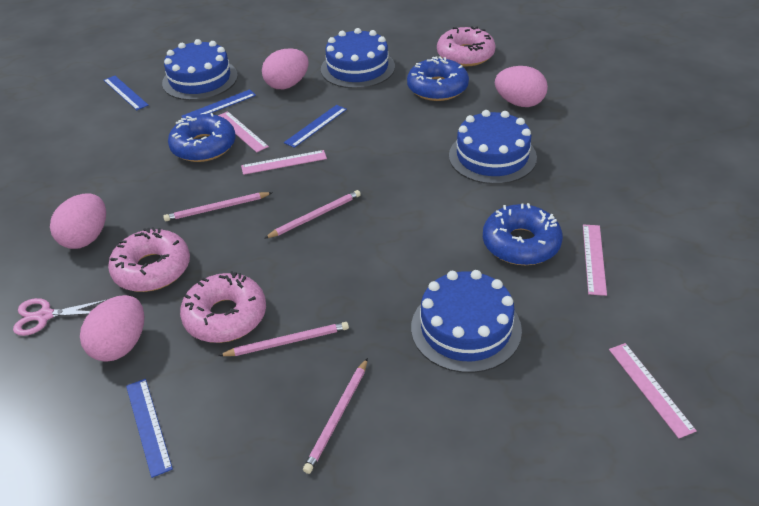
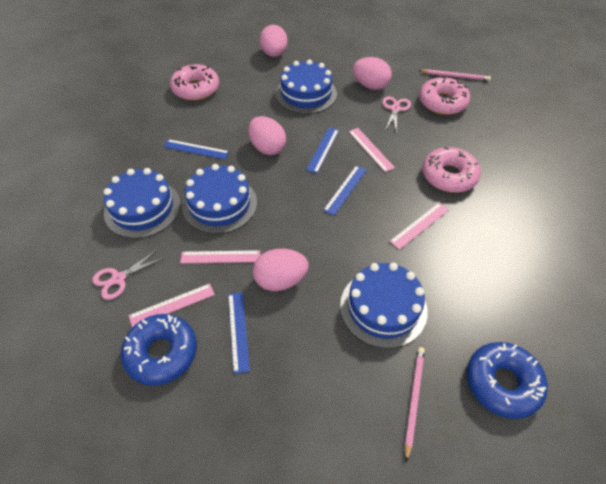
blue donut: 3 -> 2
pink pencil: 4 -> 2
pink scissors: 1 -> 2

